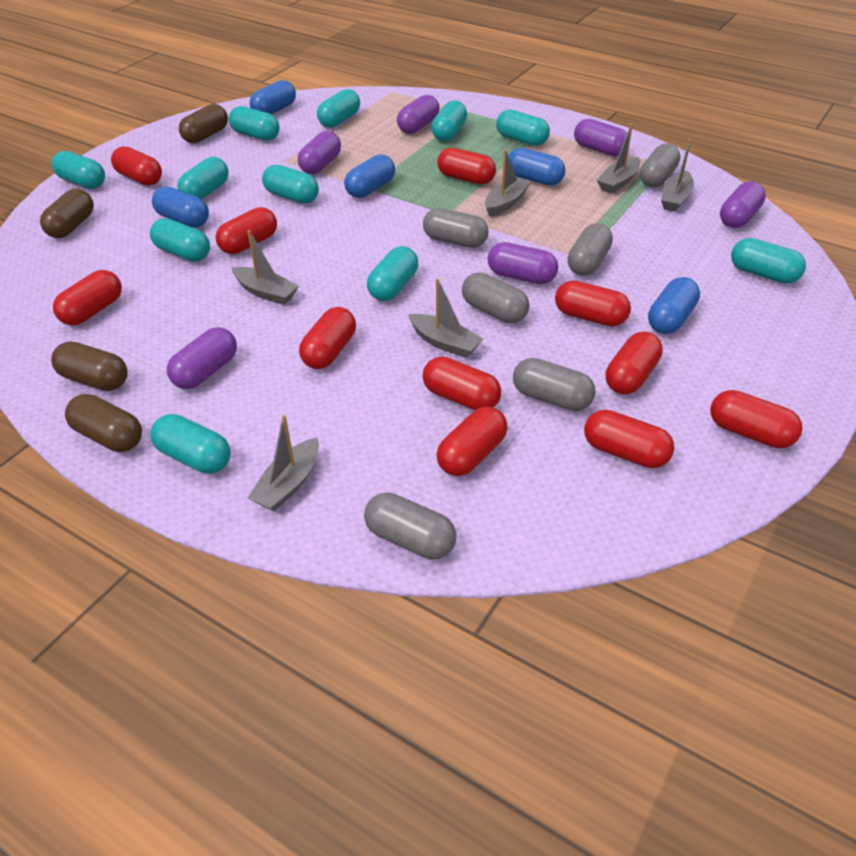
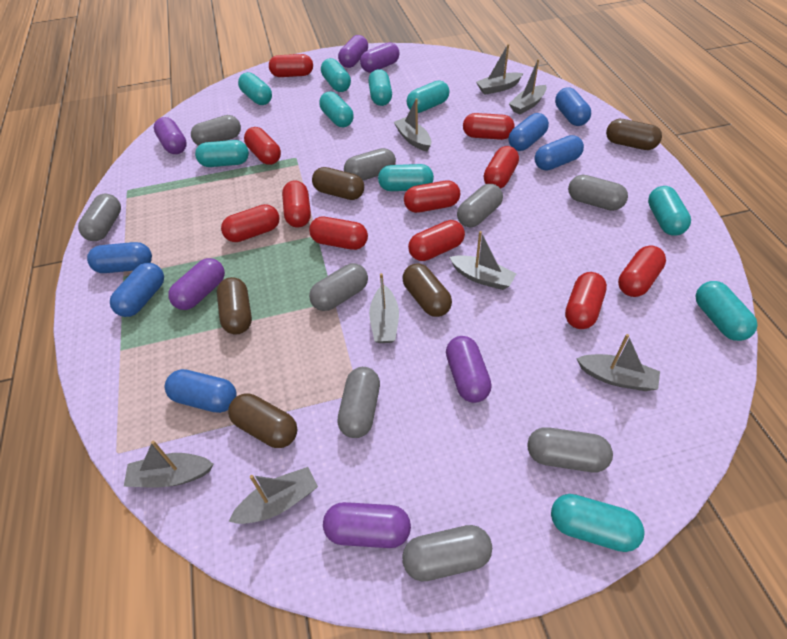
blue capsule: 5 -> 6
brown capsule: 4 -> 5
grey boat: 6 -> 8
grey capsule: 6 -> 9
turquoise capsule: 11 -> 10

